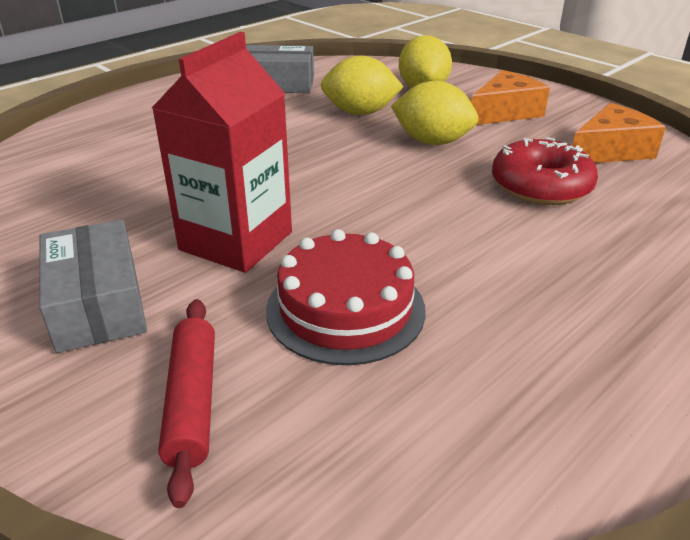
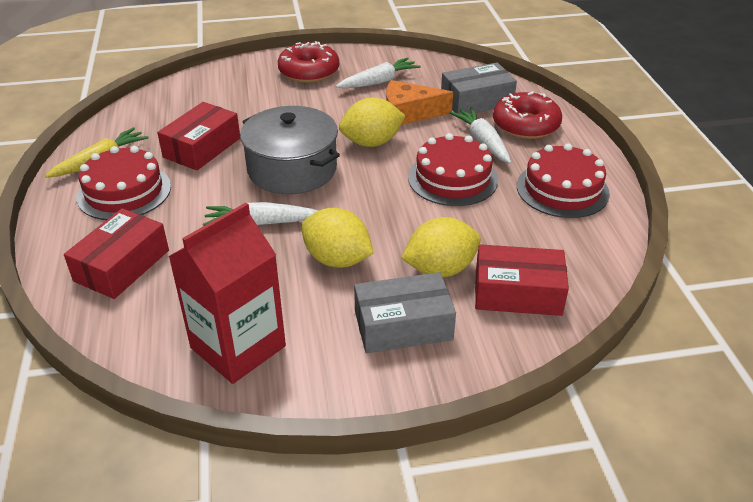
grey pot: 0 -> 1
orange cheese: 2 -> 1
red box: 0 -> 3
red cake: 1 -> 3
red donut: 1 -> 2
red rolling pin: 1 -> 0
white carrot: 0 -> 3
yellow carrot: 0 -> 1

